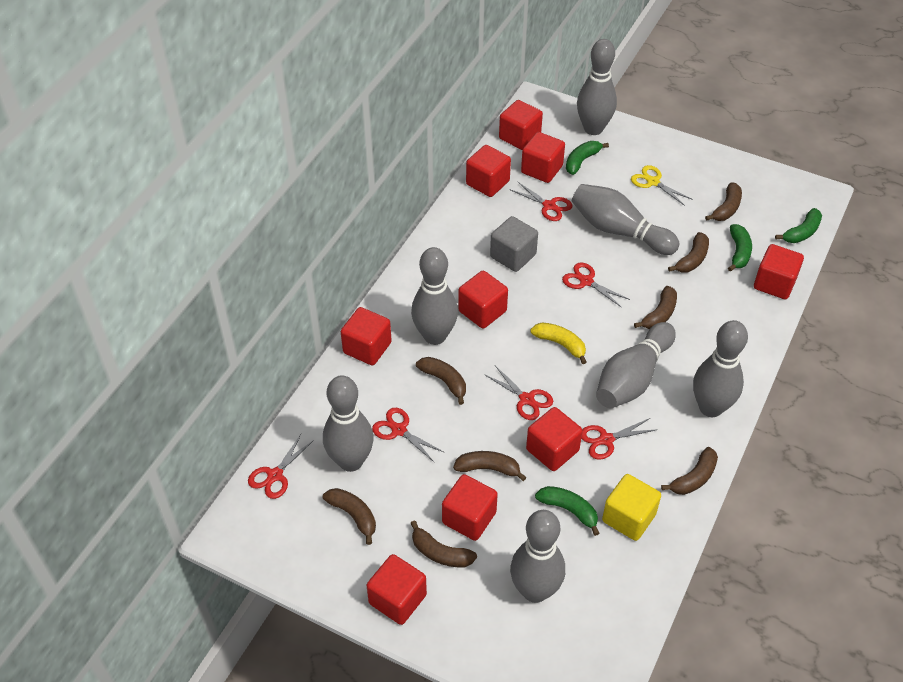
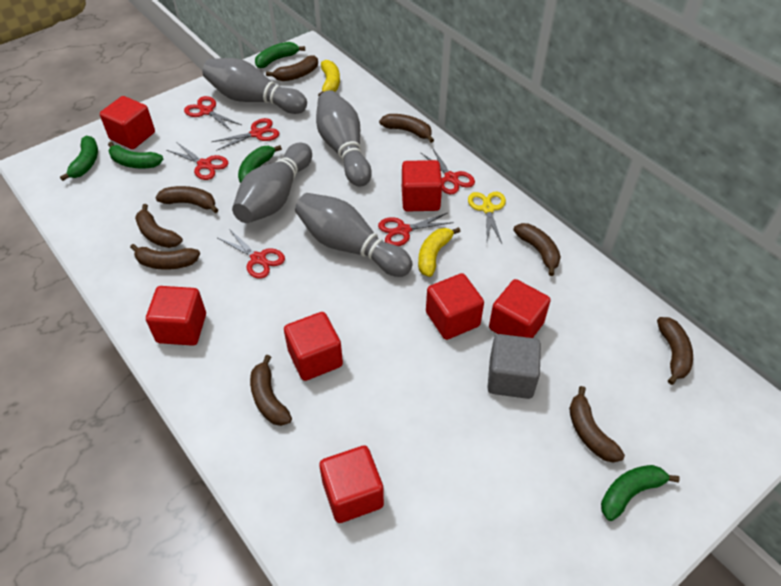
brown banana: 8 -> 9
green banana: 4 -> 5
grey bowling pin: 7 -> 4
red cube: 9 -> 7
yellow banana: 1 -> 2
yellow cube: 1 -> 0

